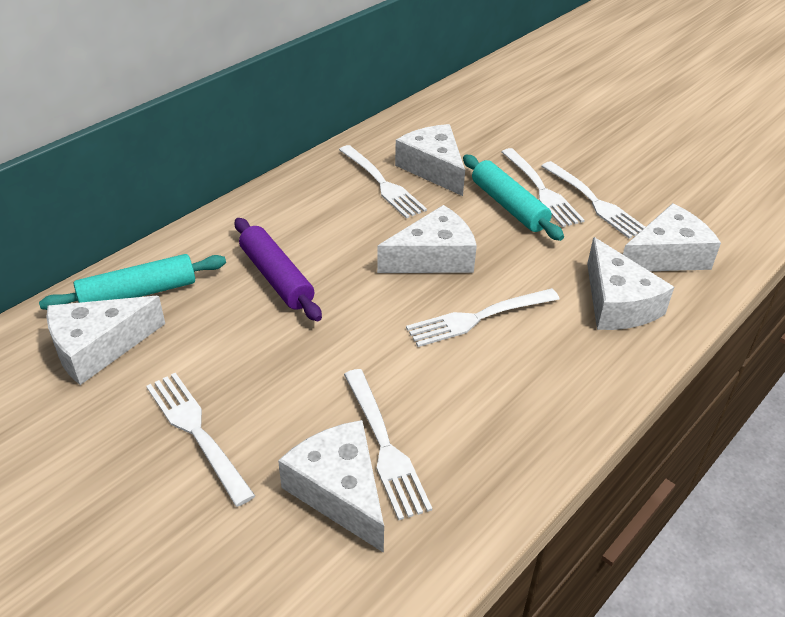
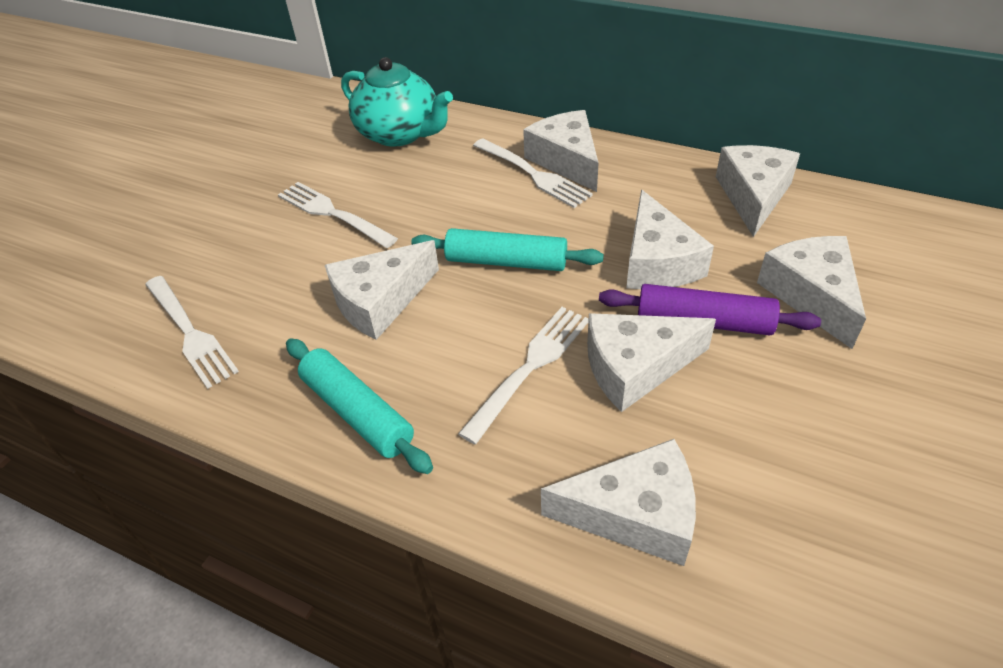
turquoise teapot: 0 -> 1
white cheese: 6 -> 7
white fork: 6 -> 4

